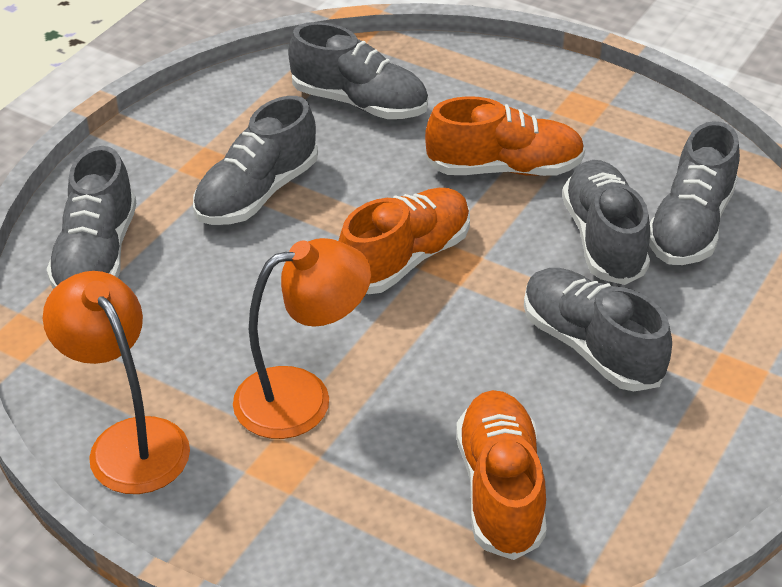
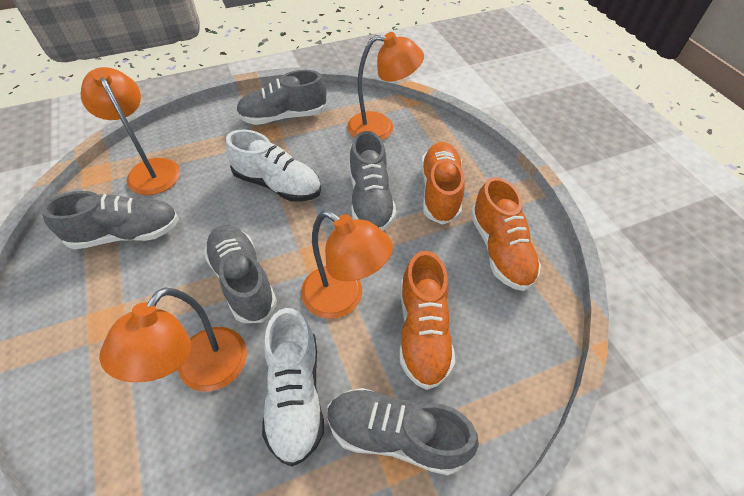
grey shoe: 6 -> 5
orange lamp: 2 -> 4
white shoe: 0 -> 2

